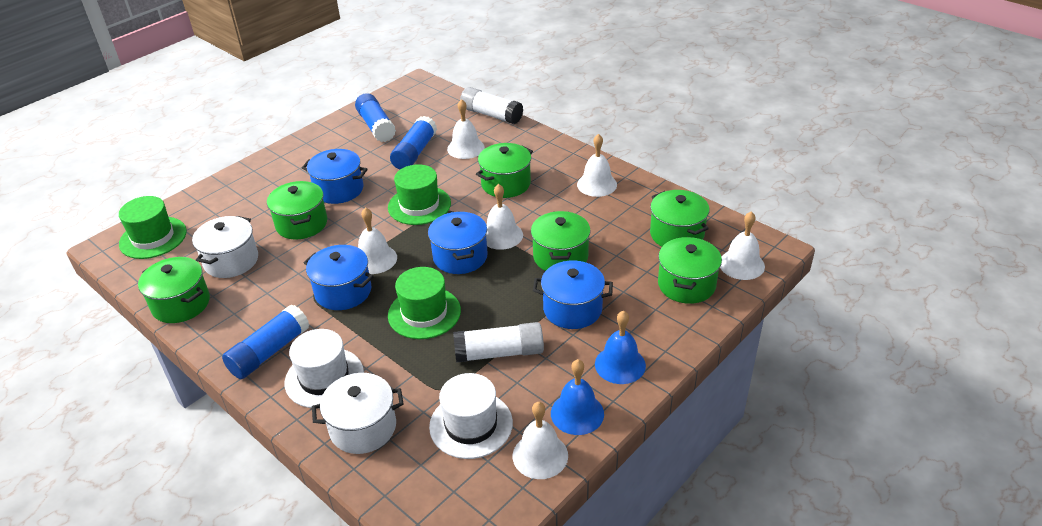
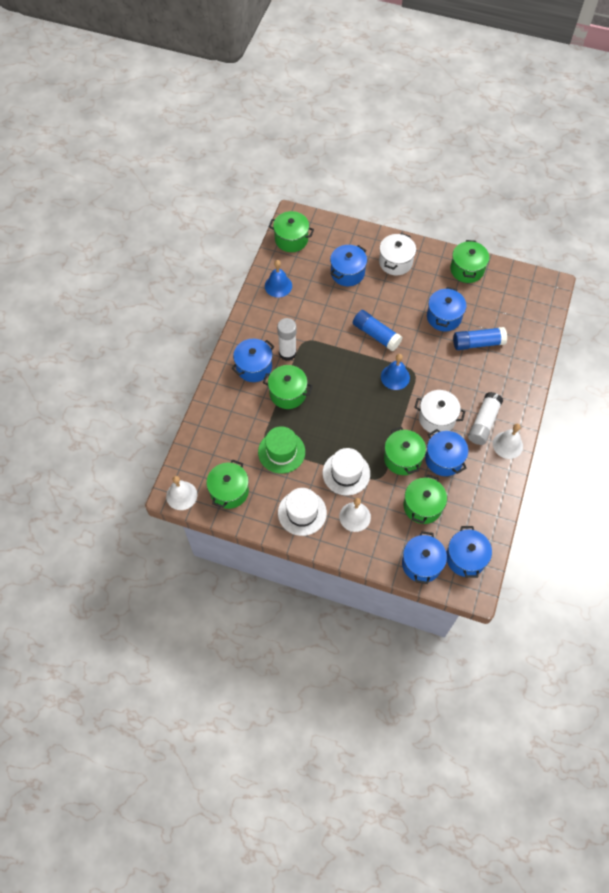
blue glue stick: 3 -> 2
blue pot: 4 -> 6
green hat: 3 -> 1
white bell: 6 -> 3

